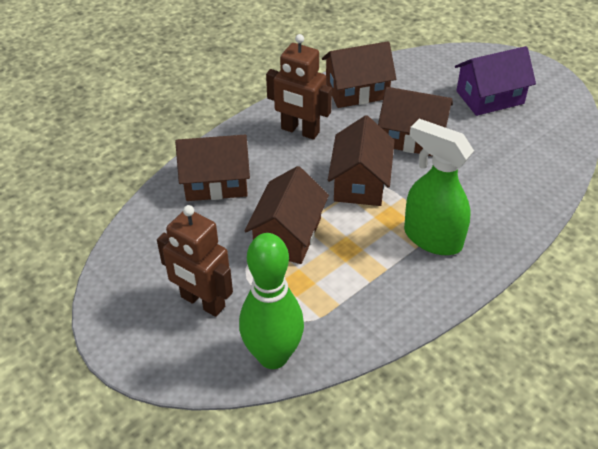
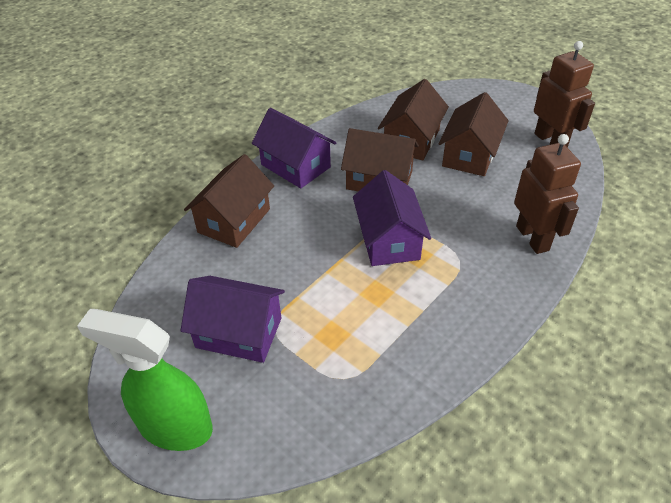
brown house: 5 -> 4
green bowling pin: 1 -> 0
purple house: 1 -> 3

